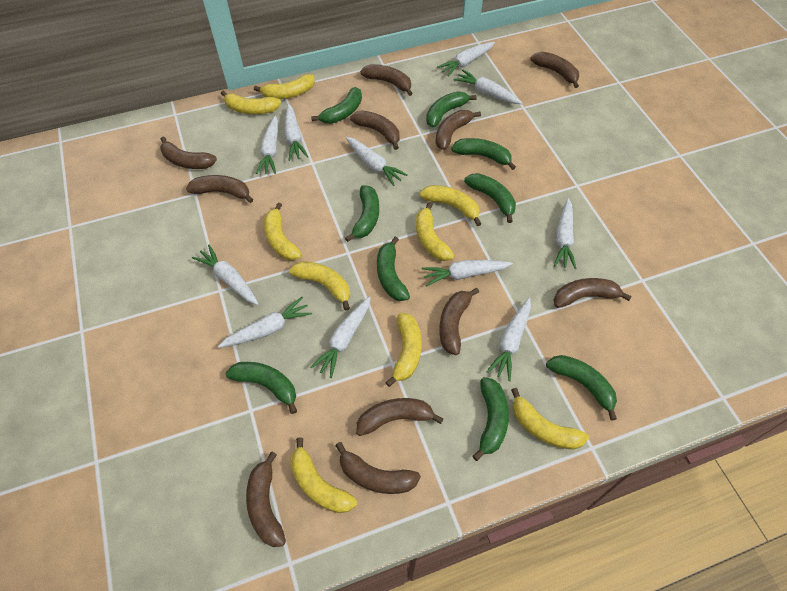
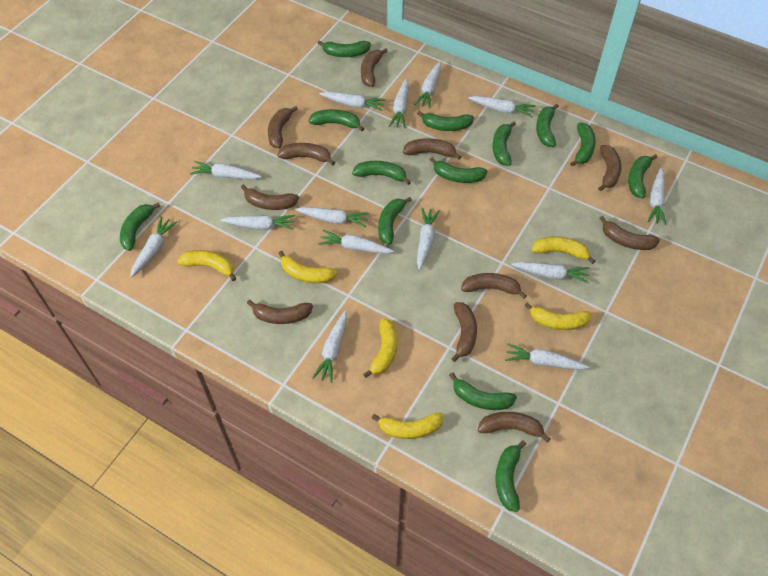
green banana: 9 -> 13
white carrot: 11 -> 14
yellow banana: 9 -> 6

